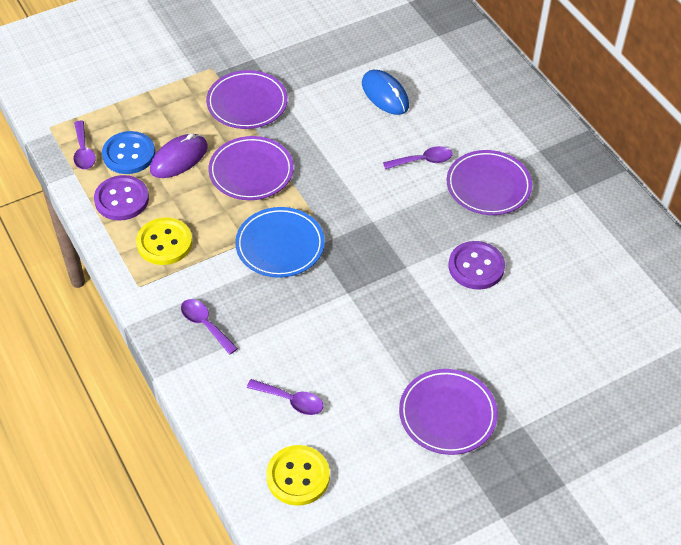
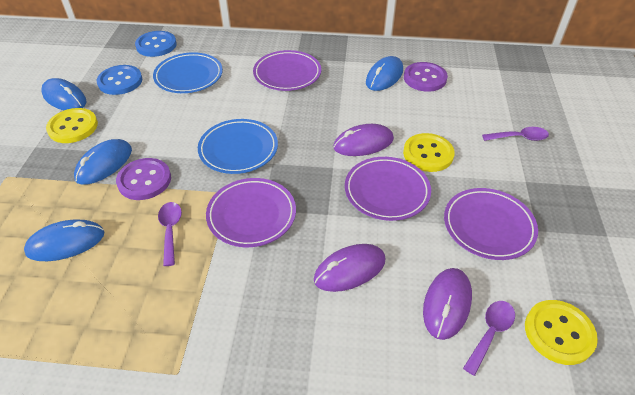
blue button: 1 -> 2
blue mouse: 1 -> 4
blue plate: 1 -> 2
purple mouse: 1 -> 3
purple spoon: 4 -> 3
yellow button: 2 -> 3

